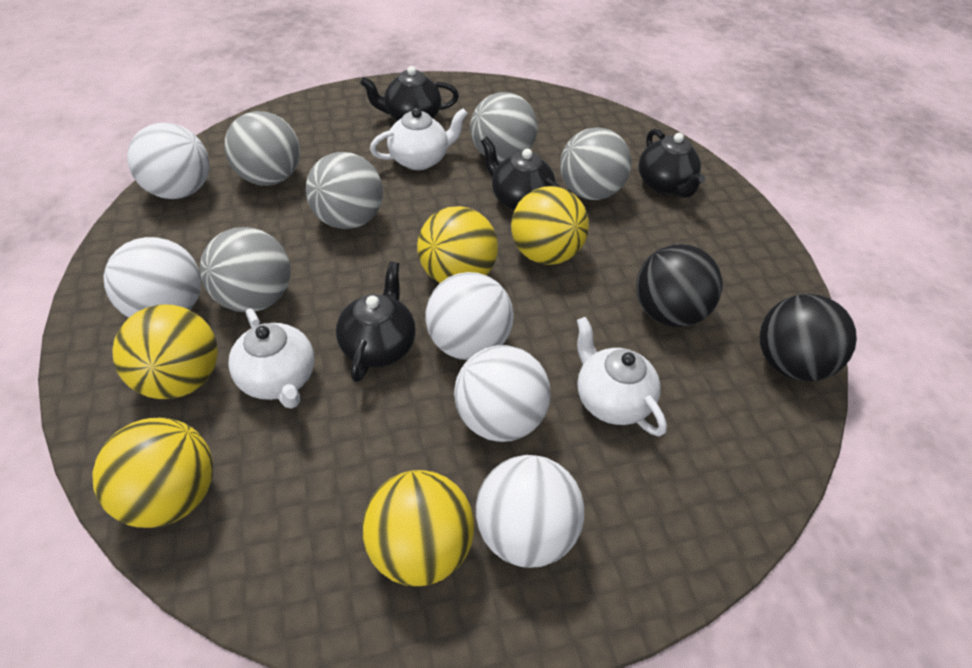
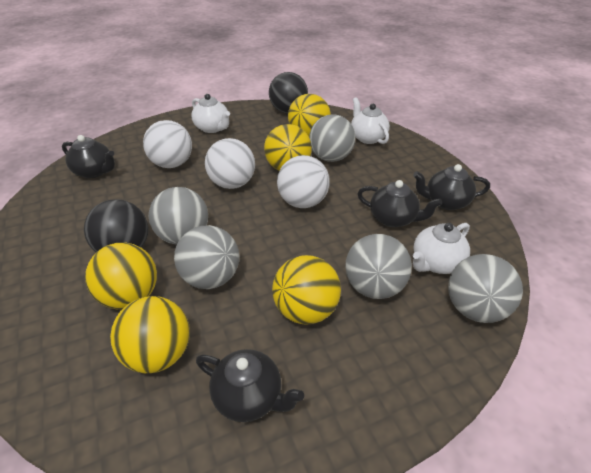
white ball: 5 -> 3

